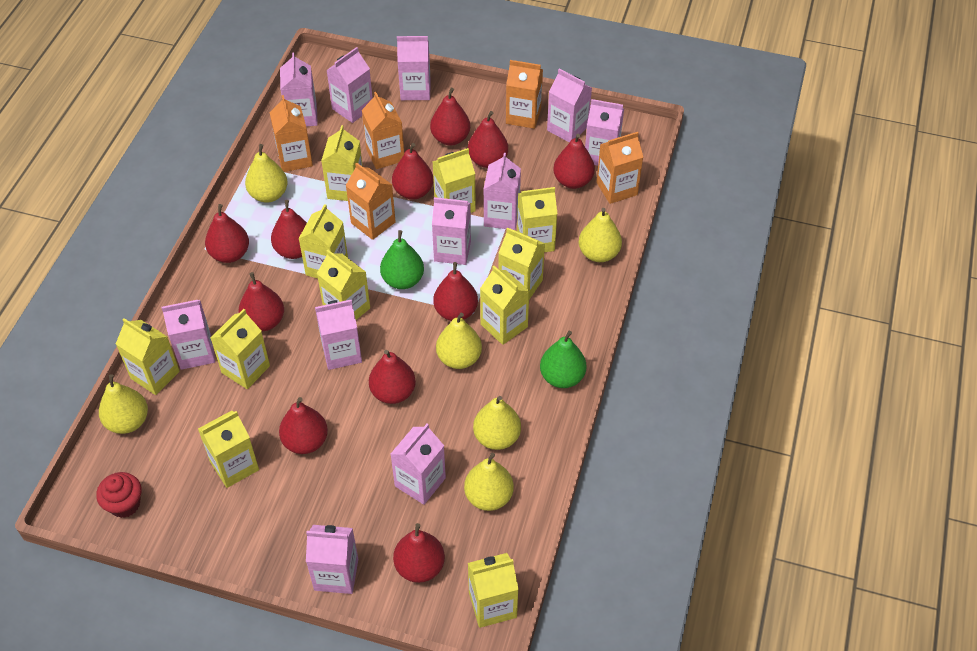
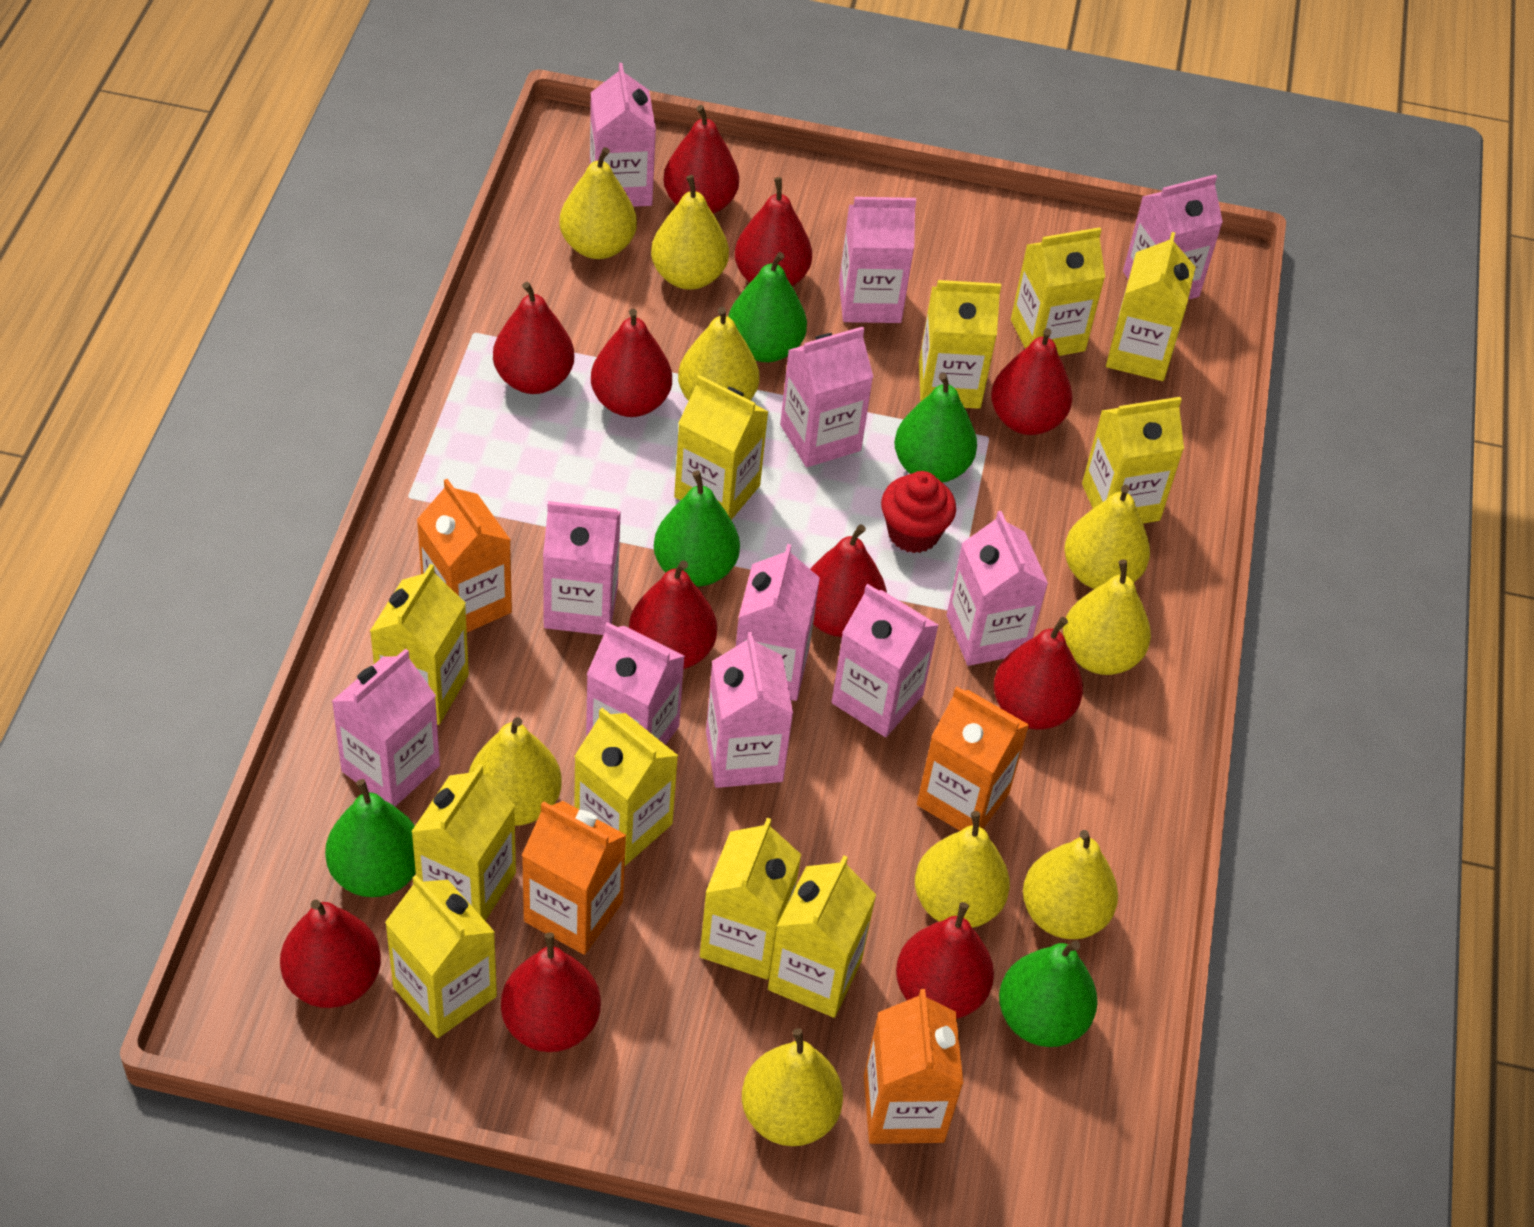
green pear: 2 -> 5
orange carton: 5 -> 4
yellow pear: 6 -> 9

